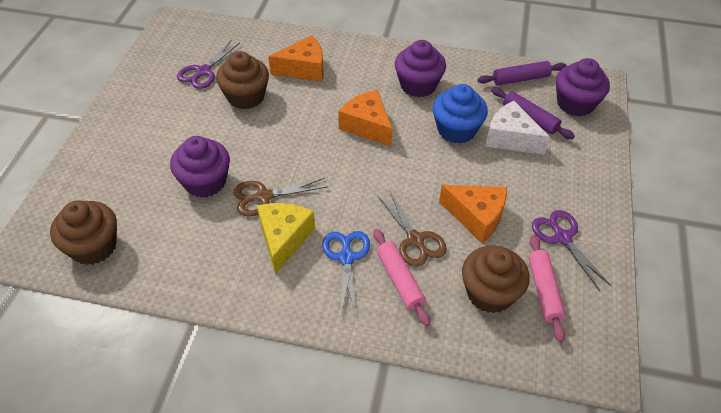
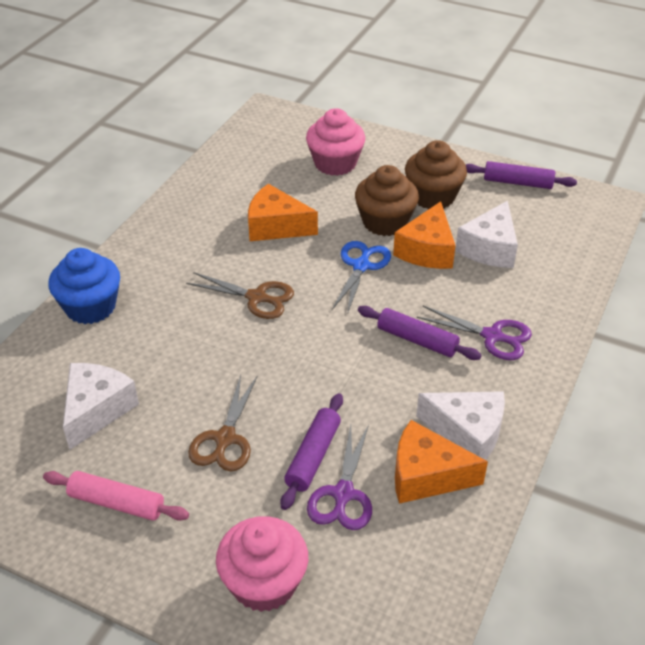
brown cupcake: 3 -> 2
pink cupcake: 0 -> 2
pink rolling pin: 2 -> 1
purple cupcake: 3 -> 0
purple rolling pin: 2 -> 3
white cheese: 1 -> 3
yellow cheese: 1 -> 0

